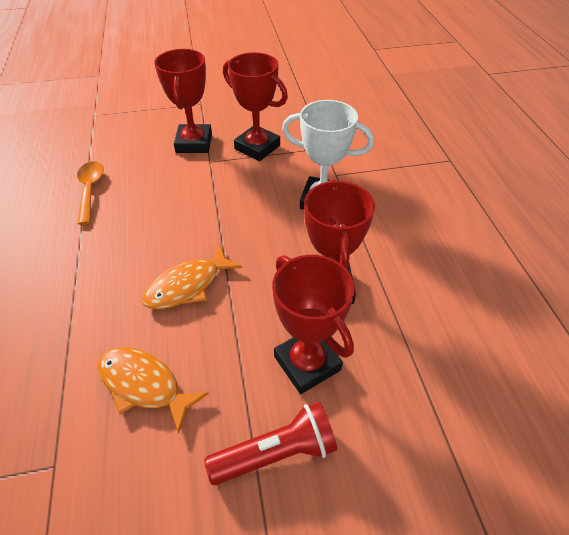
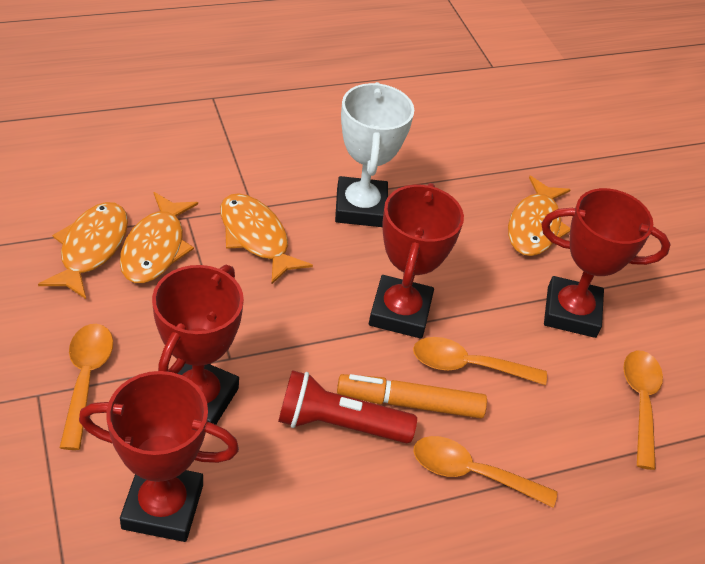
orange fish: 2 -> 4
orange marker: 0 -> 1
orange spoon: 1 -> 4

